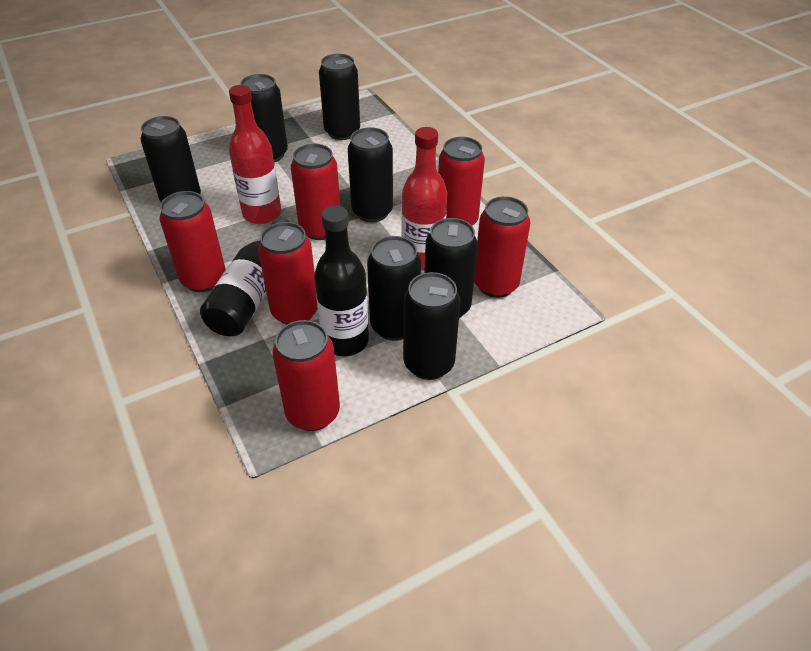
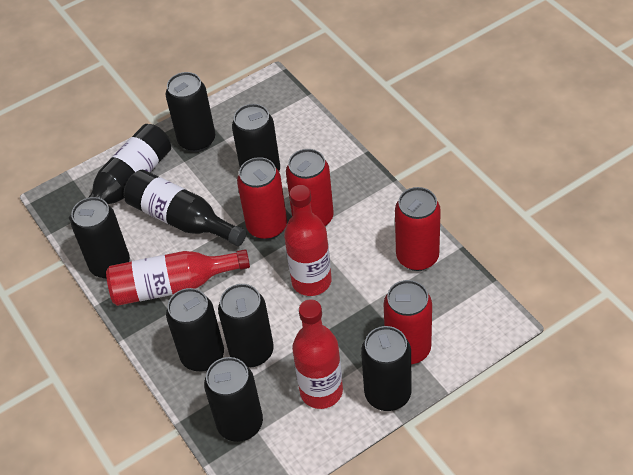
red bottle: 2 -> 3
red can: 6 -> 4

